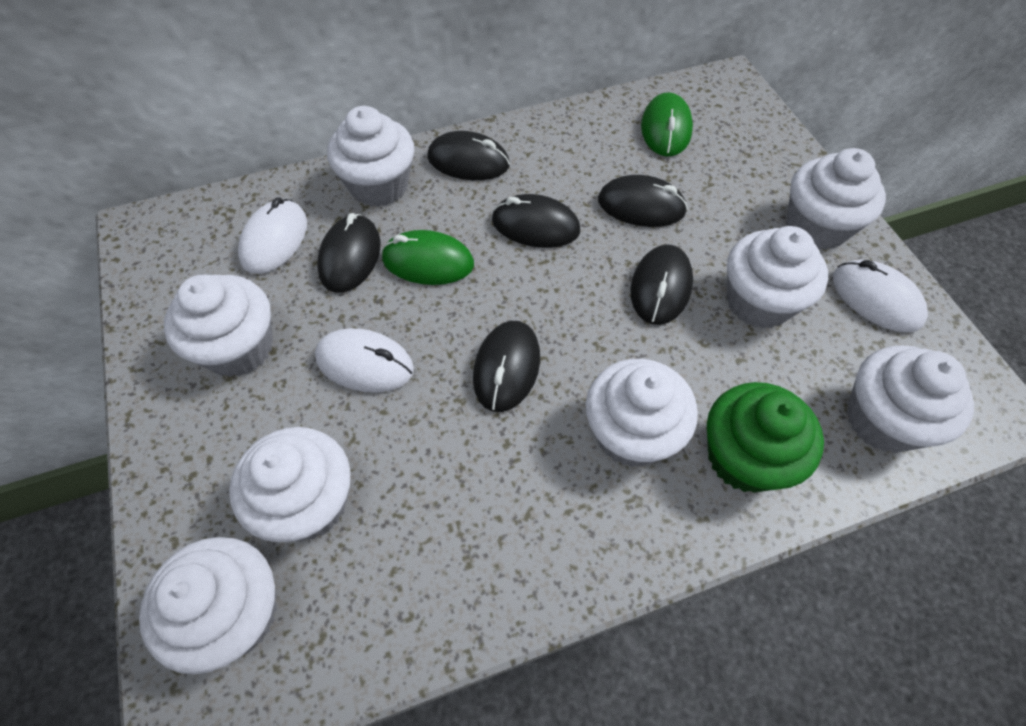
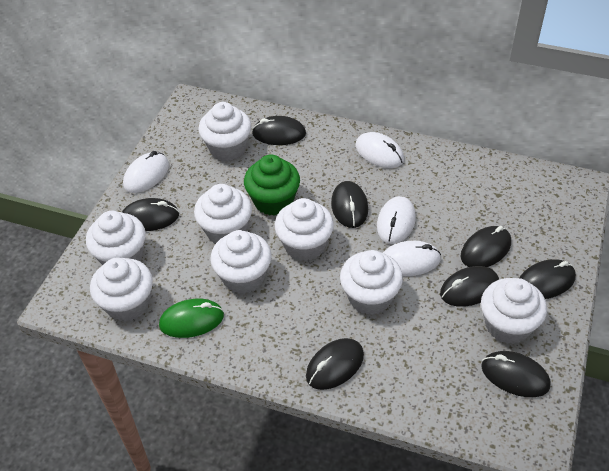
black mouse: 6 -> 8
green mouse: 2 -> 1
white mouse: 3 -> 4

